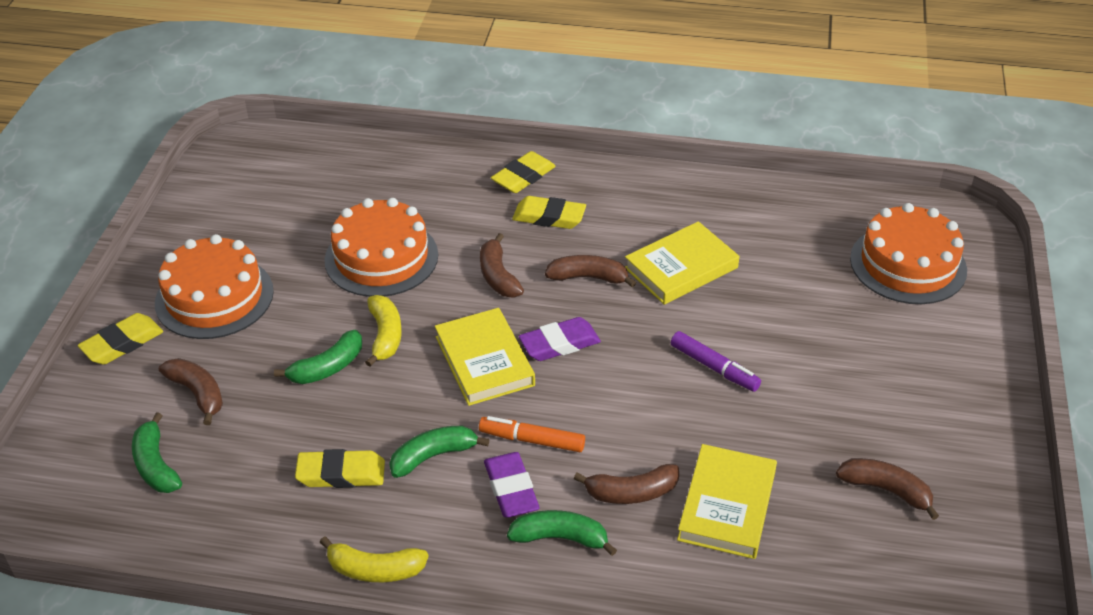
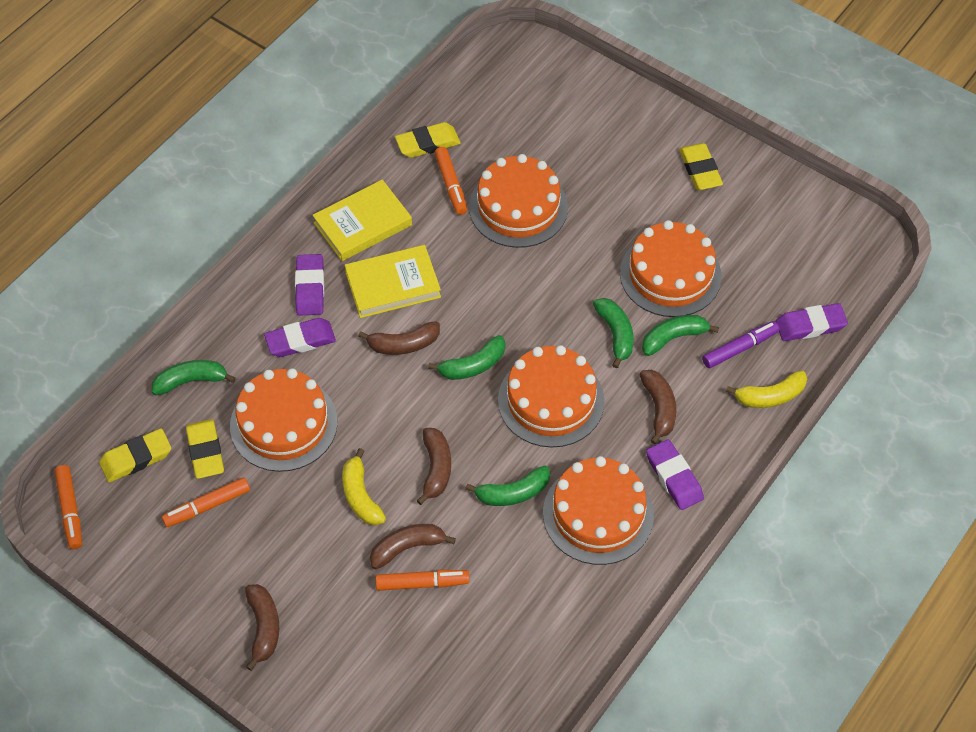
green banana: 4 -> 5
orange cake: 3 -> 5
orange marker: 1 -> 4
purple eraser: 2 -> 4
yellow book: 3 -> 2

